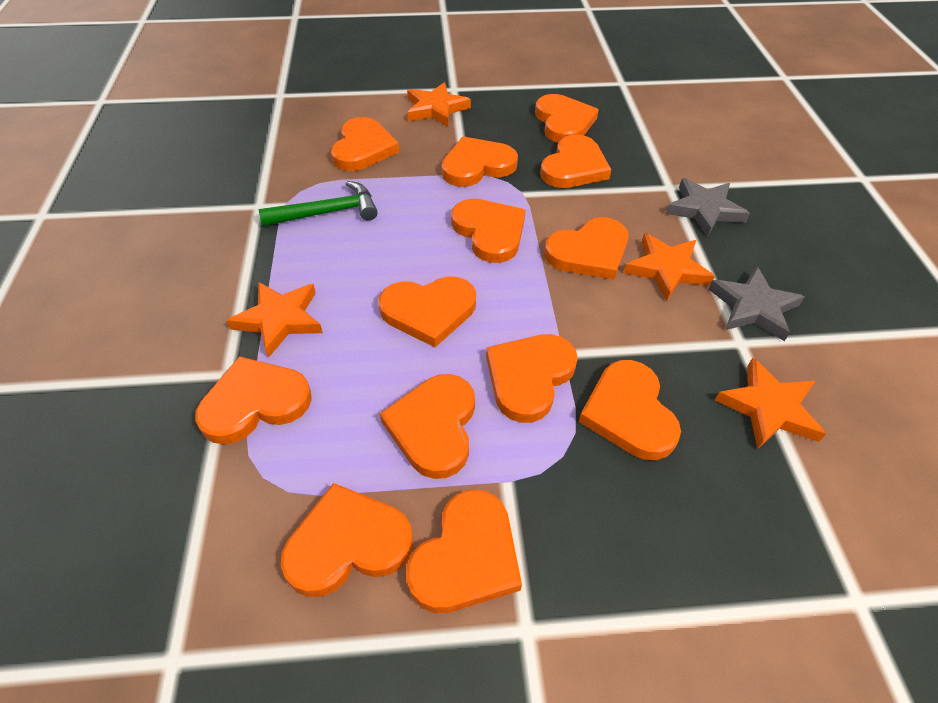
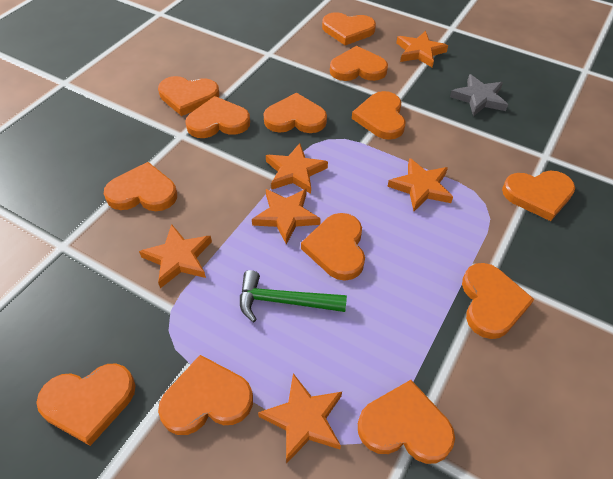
grey star: 2 -> 1
orange star: 4 -> 6

